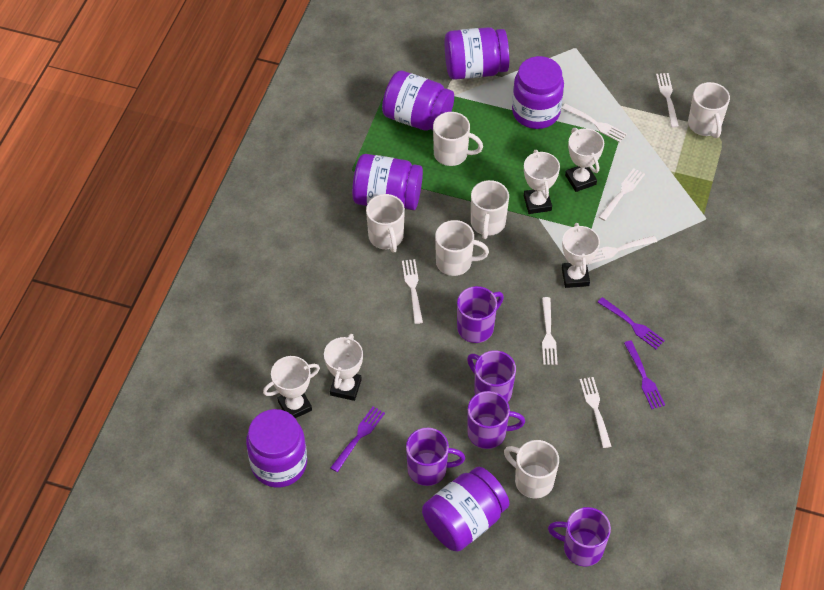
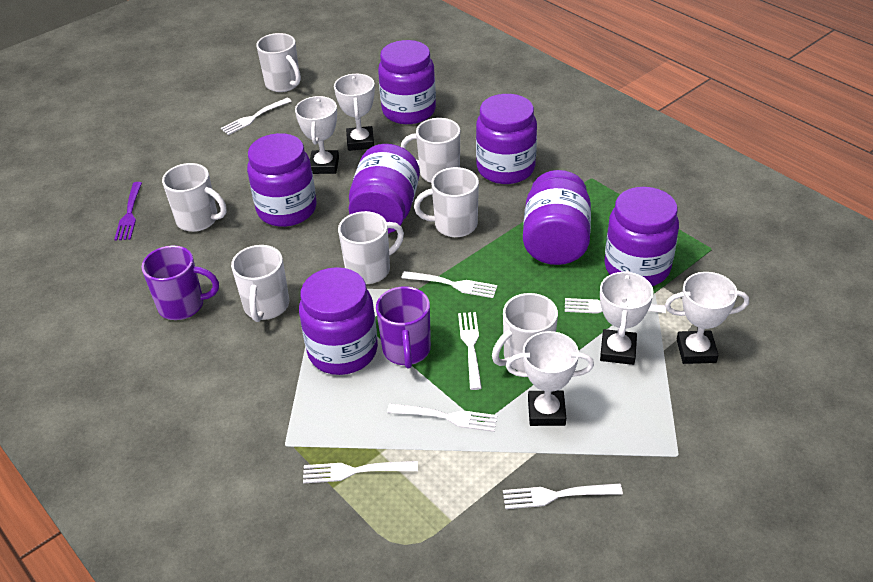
purple fork: 3 -> 1
purple jar: 6 -> 7
purple mug: 5 -> 2
white mug: 6 -> 7

